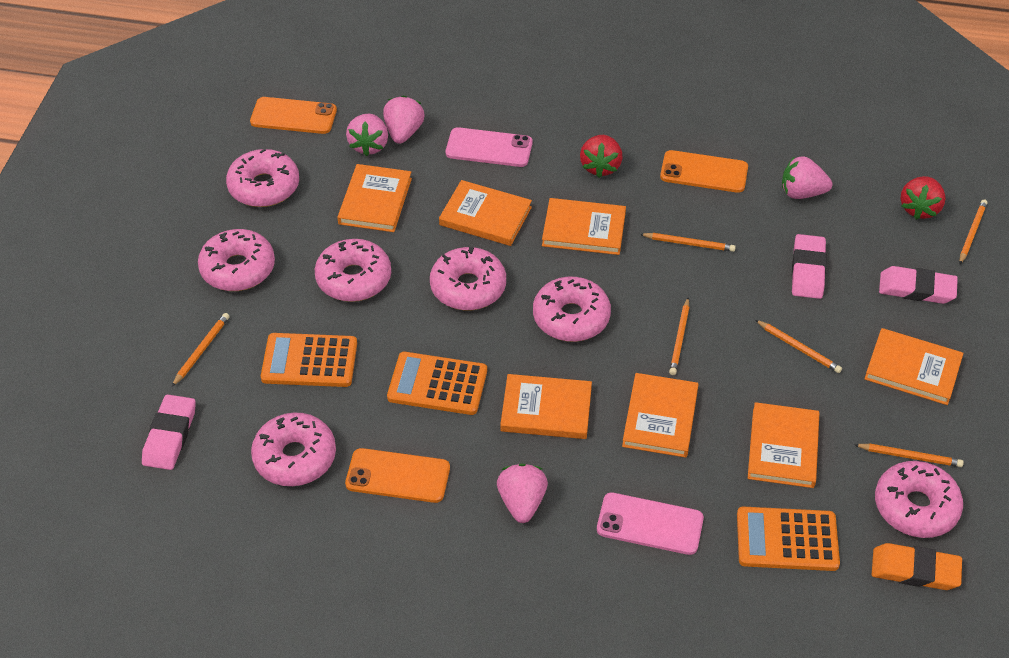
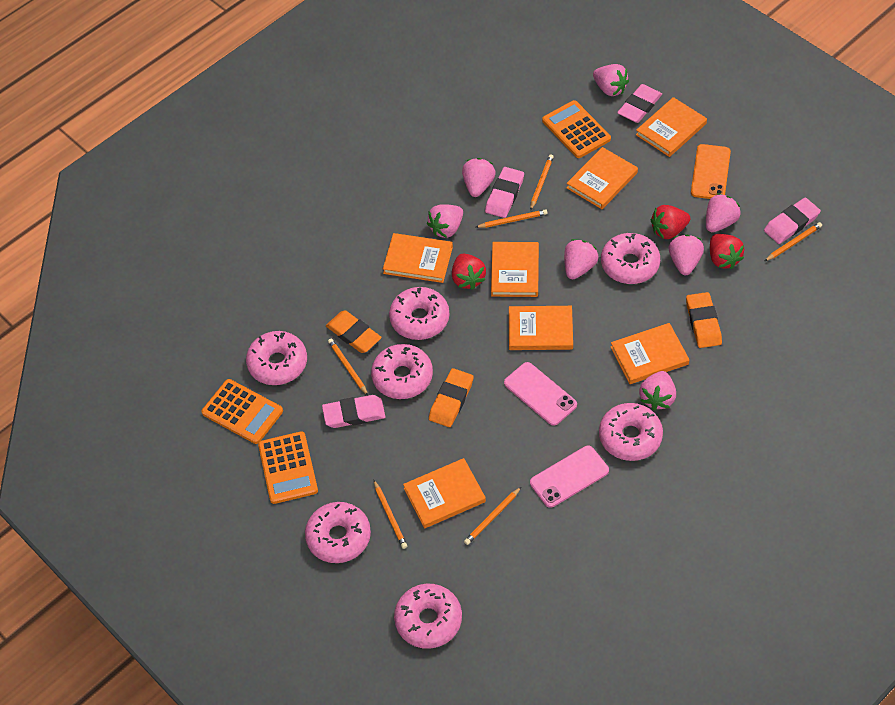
orange eraser: 1 -> 3
orange phone: 3 -> 1
pink eraser: 3 -> 4
pink strawberry: 4 -> 7
red strawberry: 2 -> 3

